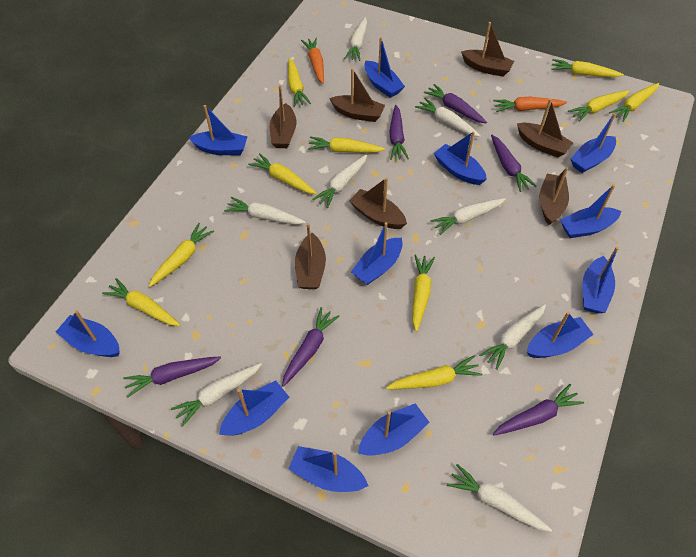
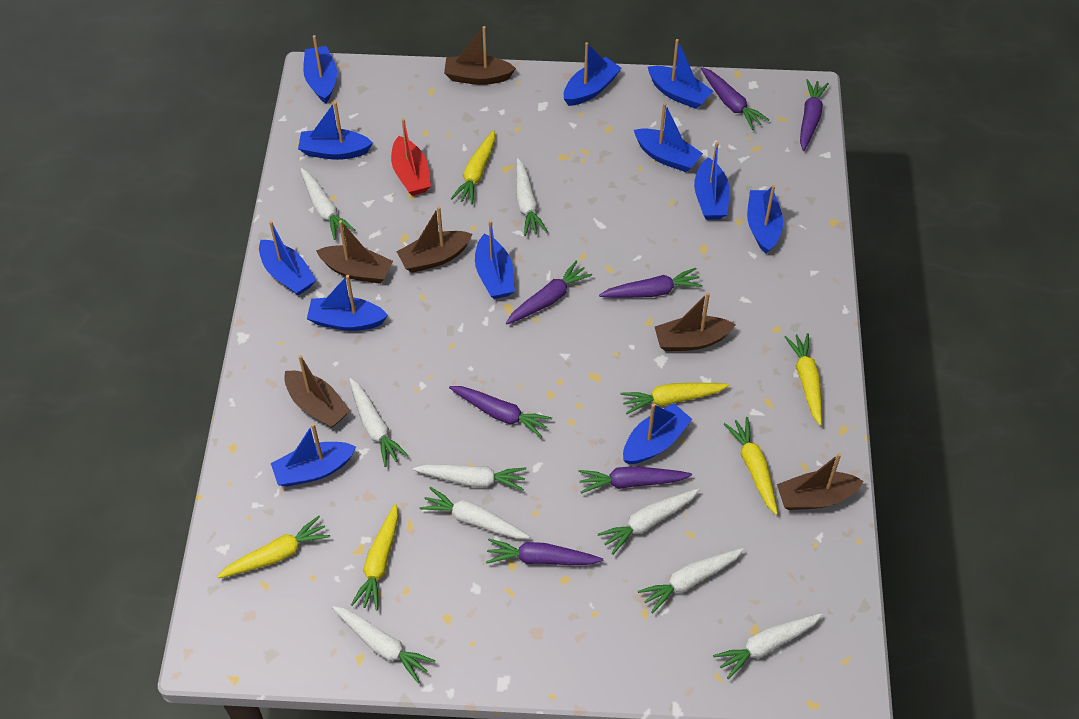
brown boat: 7 -> 6
orange carrot: 2 -> 0
purple carrot: 6 -> 7
red boat: 0 -> 1
white carrot: 8 -> 9
yellow carrot: 10 -> 6

